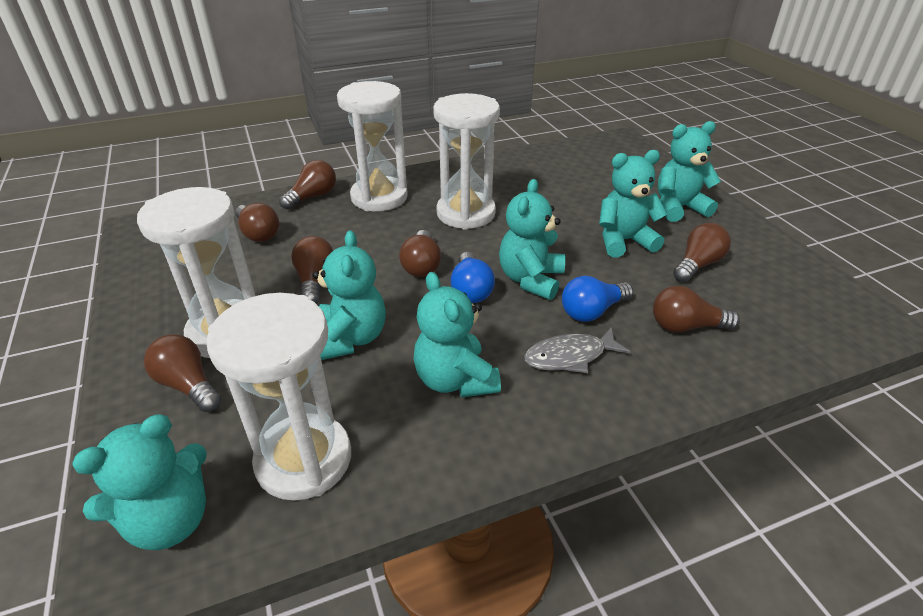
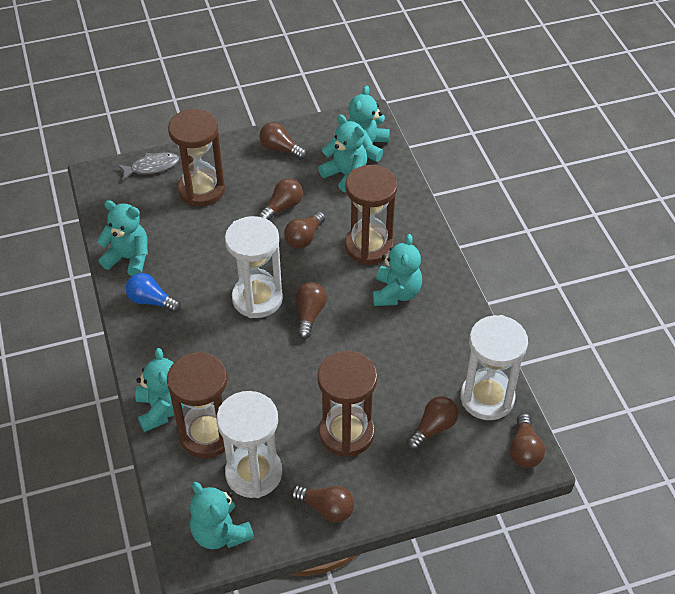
blue light bulb: 2 -> 1
brown hourglass: 0 -> 4
white hourglass: 4 -> 3

